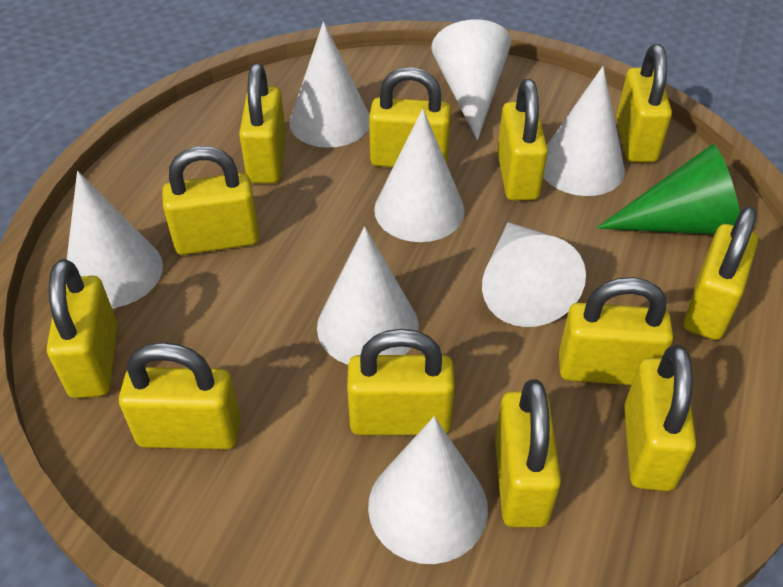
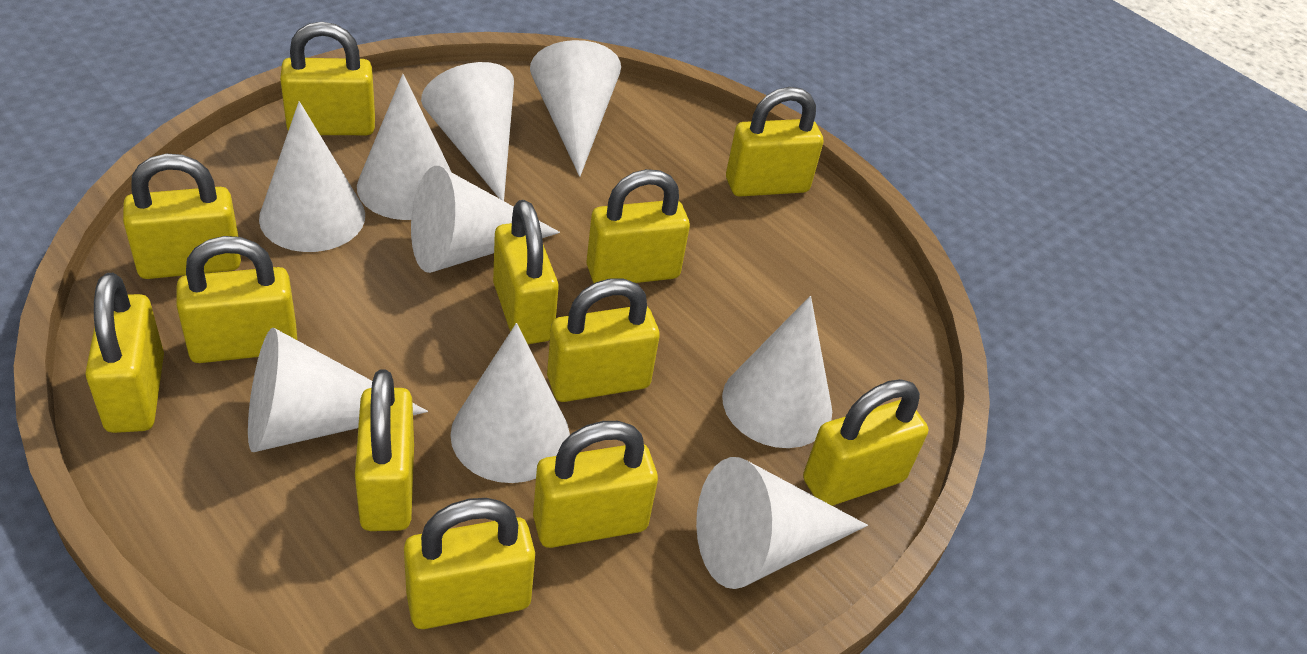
green cone: 1 -> 0
white cone: 8 -> 9

